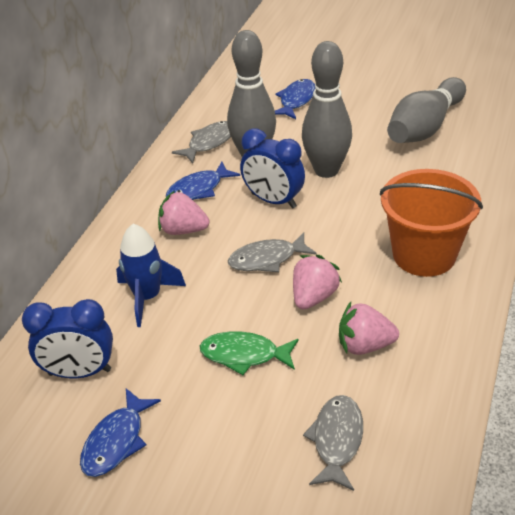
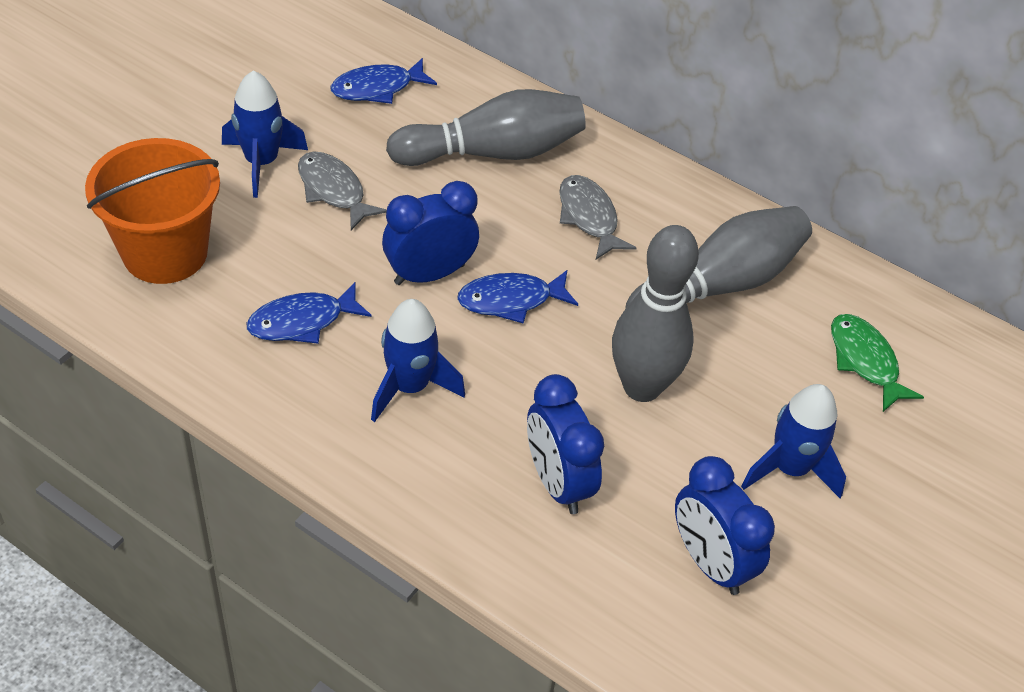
blue clock: 2 -> 3
blue rocket: 1 -> 3
grey fish: 3 -> 2
pink strawberry: 3 -> 0

